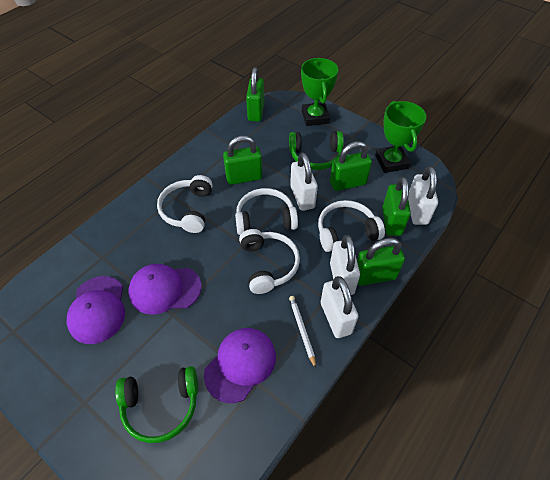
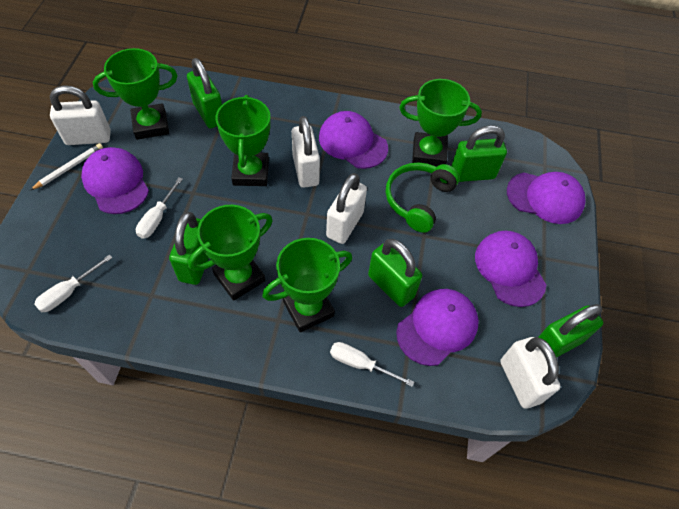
green headphones: 2 -> 1
green trophy: 2 -> 5
purple cap: 3 -> 5
white headphones: 4 -> 0
white screwdriver: 0 -> 3

